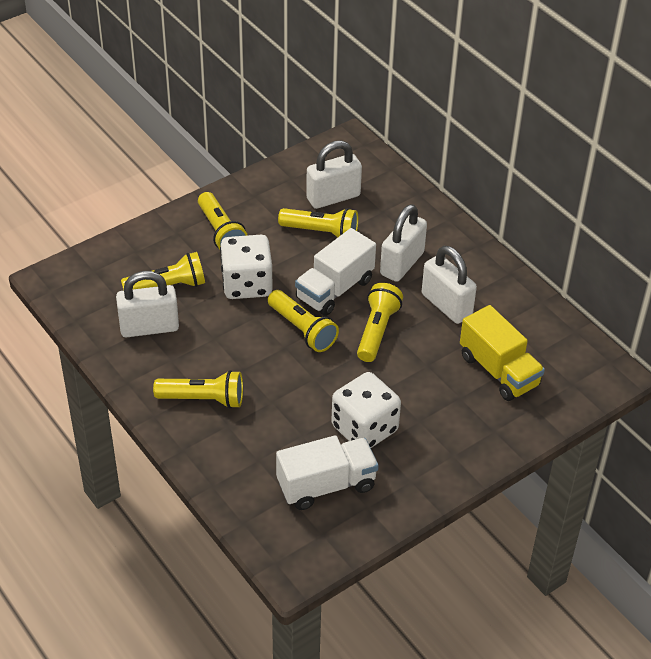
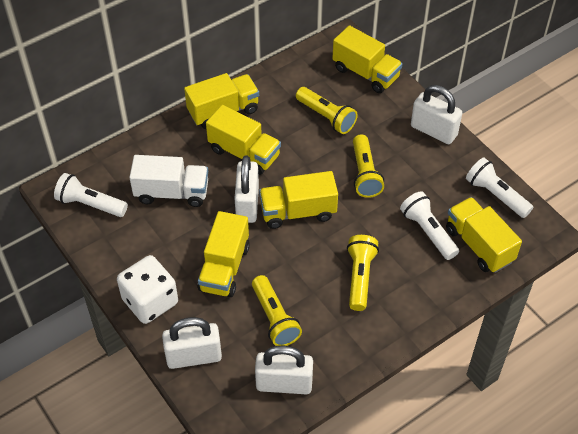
white dice: 2 -> 1
white flashlight: 0 -> 3
white truck: 2 -> 1
yellow flashlight: 6 -> 4
yellow truck: 1 -> 6

